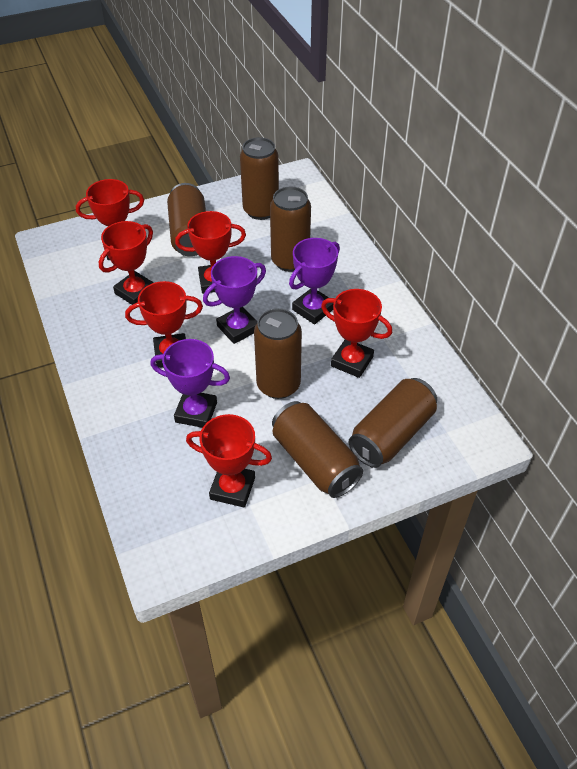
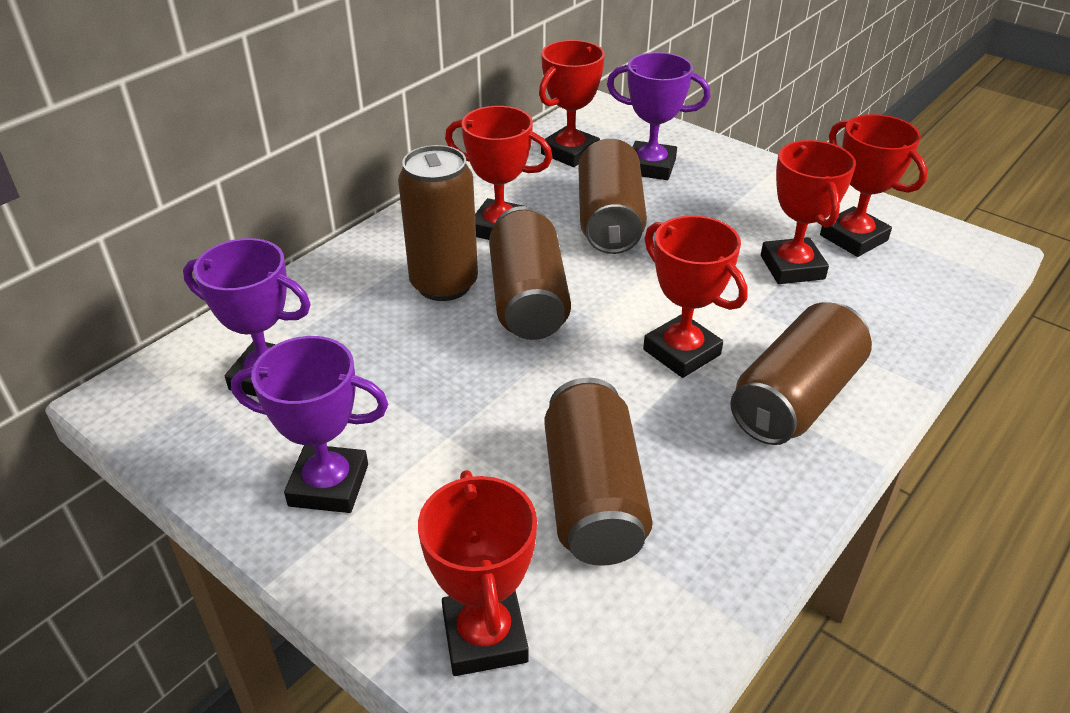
brown can: 6 -> 5

